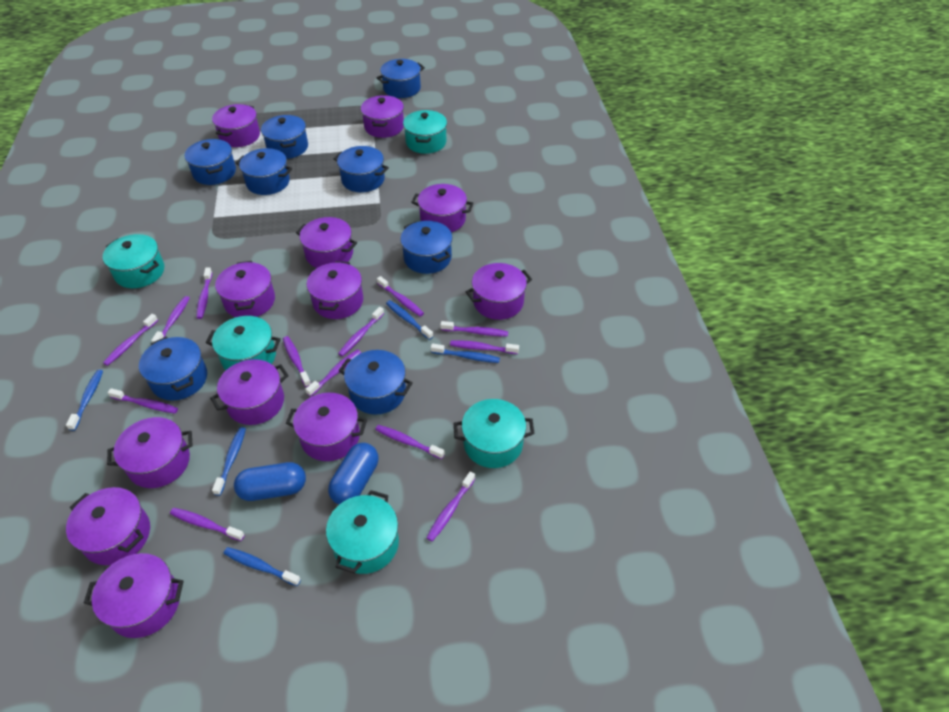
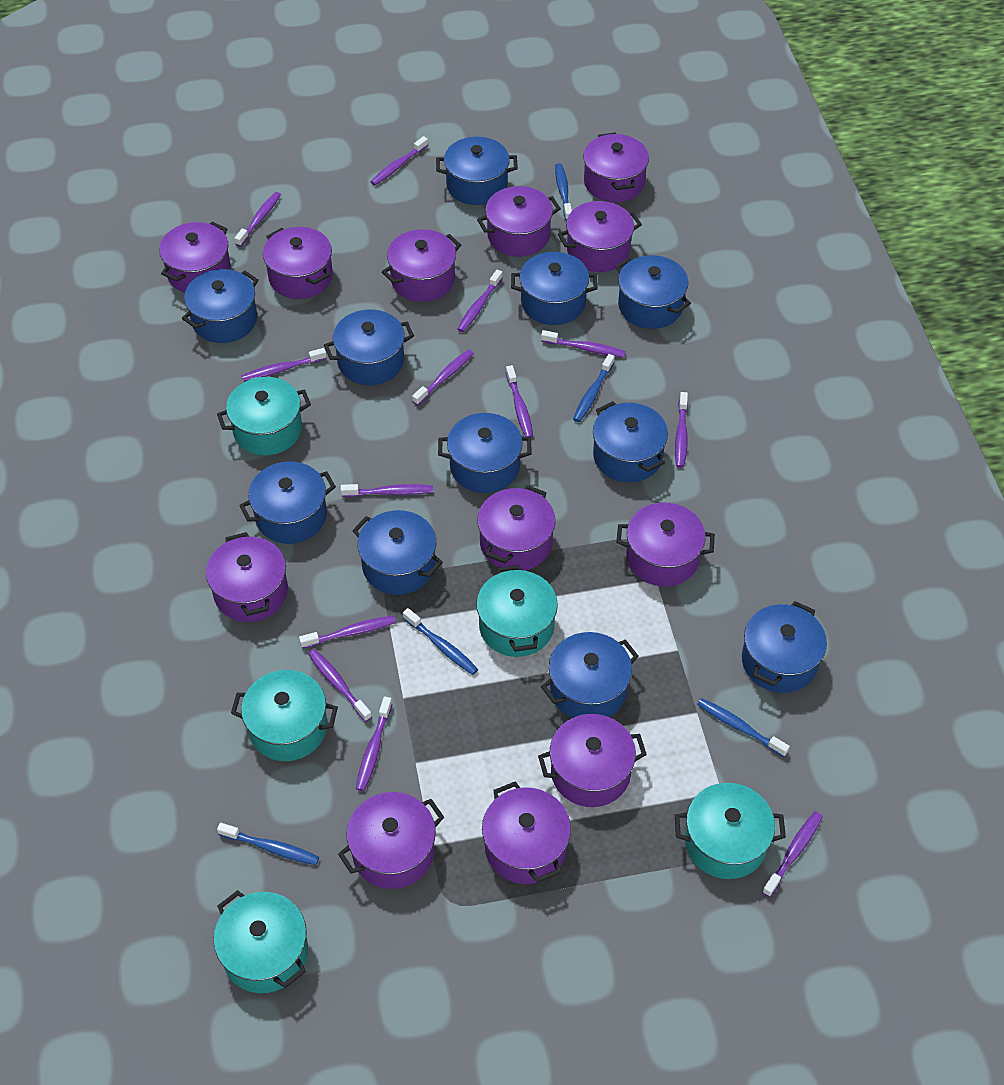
blue capsule: 2 -> 0
blue pot: 8 -> 11

